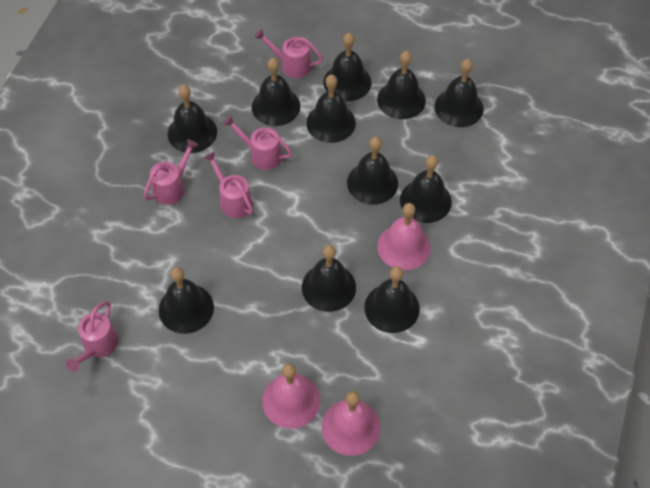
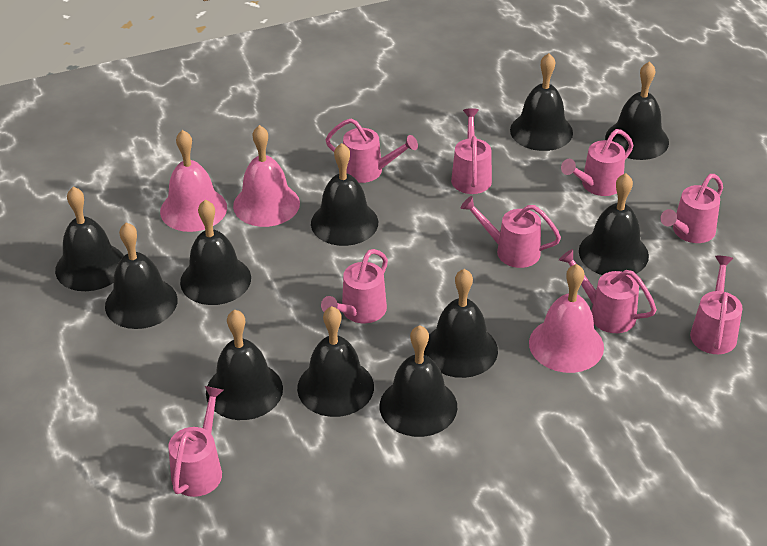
pink watering can: 5 -> 9

